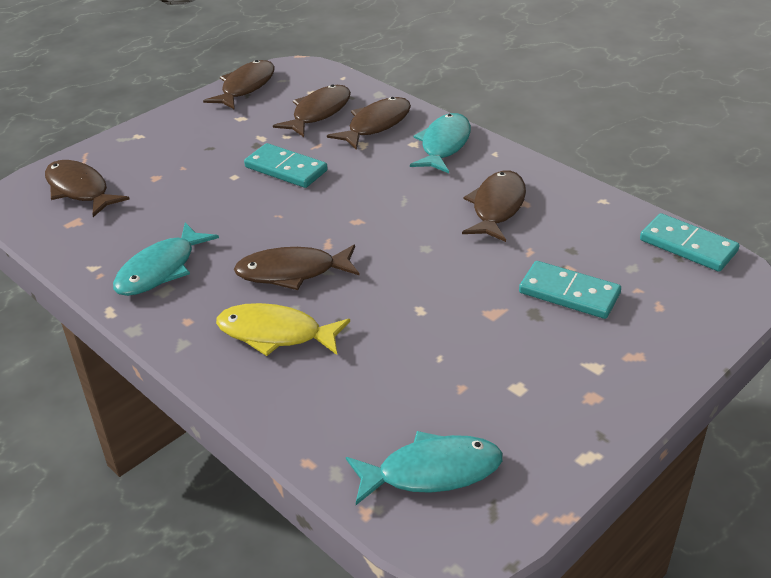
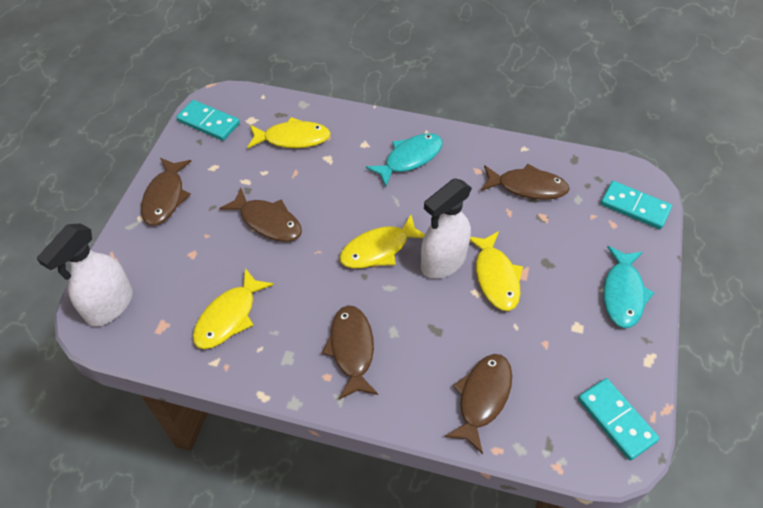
brown fish: 6 -> 5
turquoise fish: 3 -> 2
white spray bottle: 0 -> 2
yellow fish: 1 -> 4

